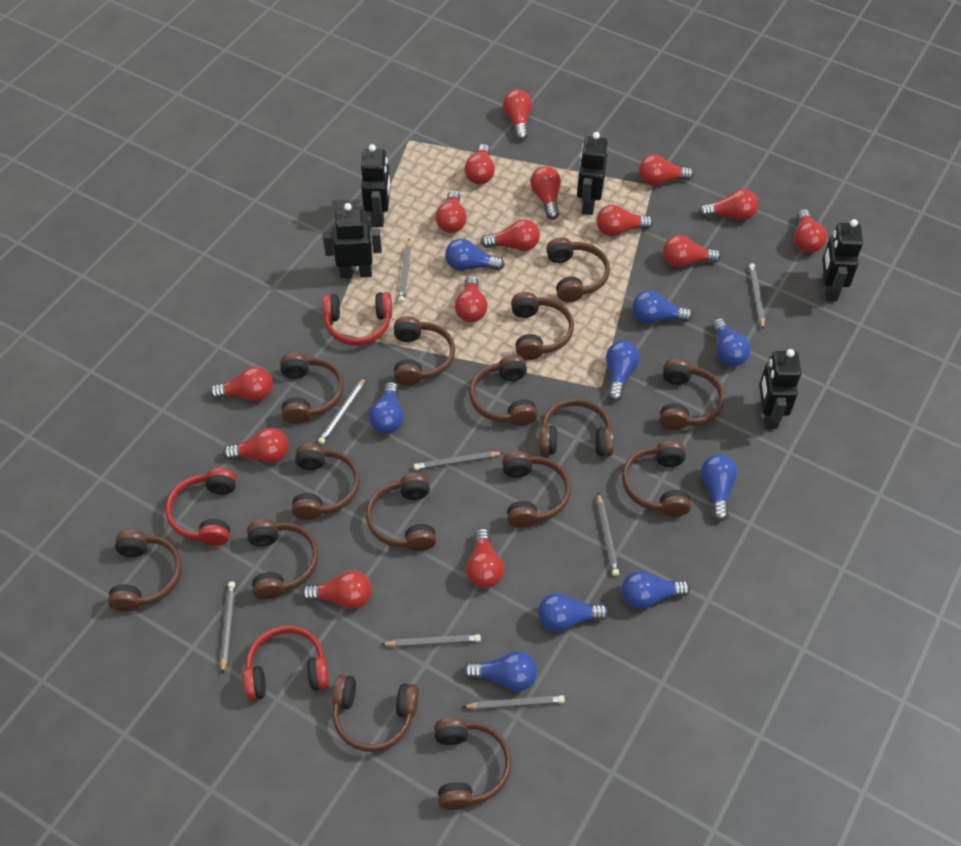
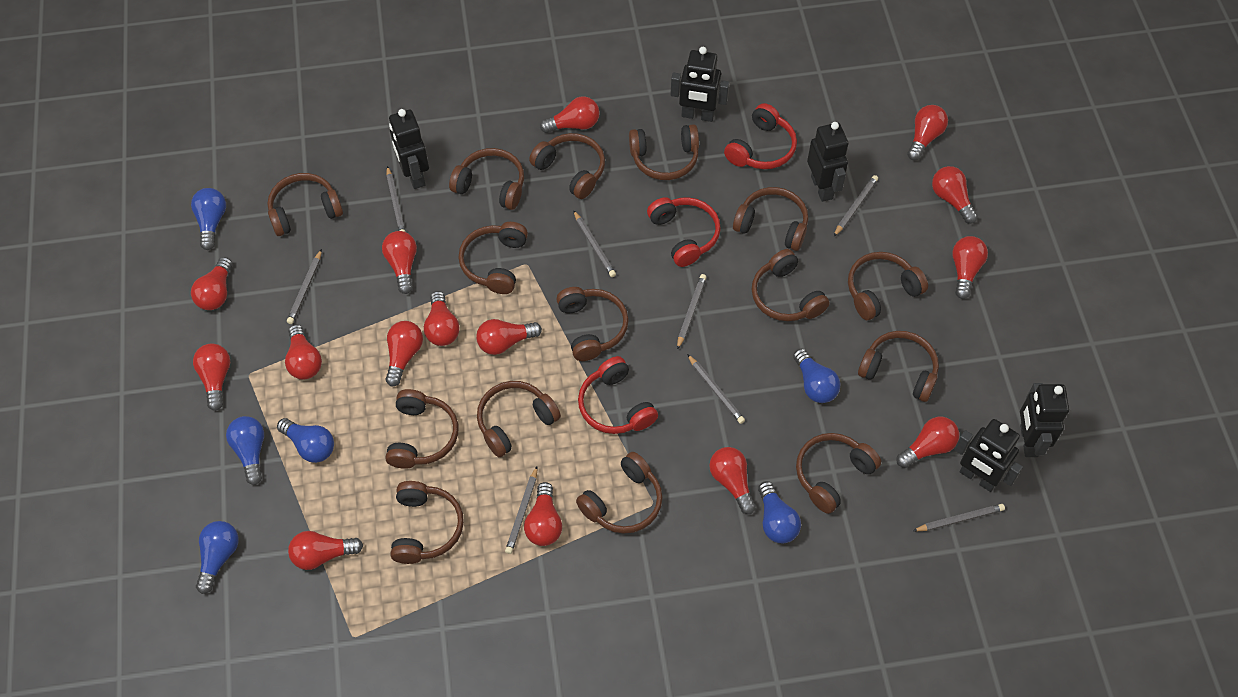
blue light bulb: 9 -> 6

